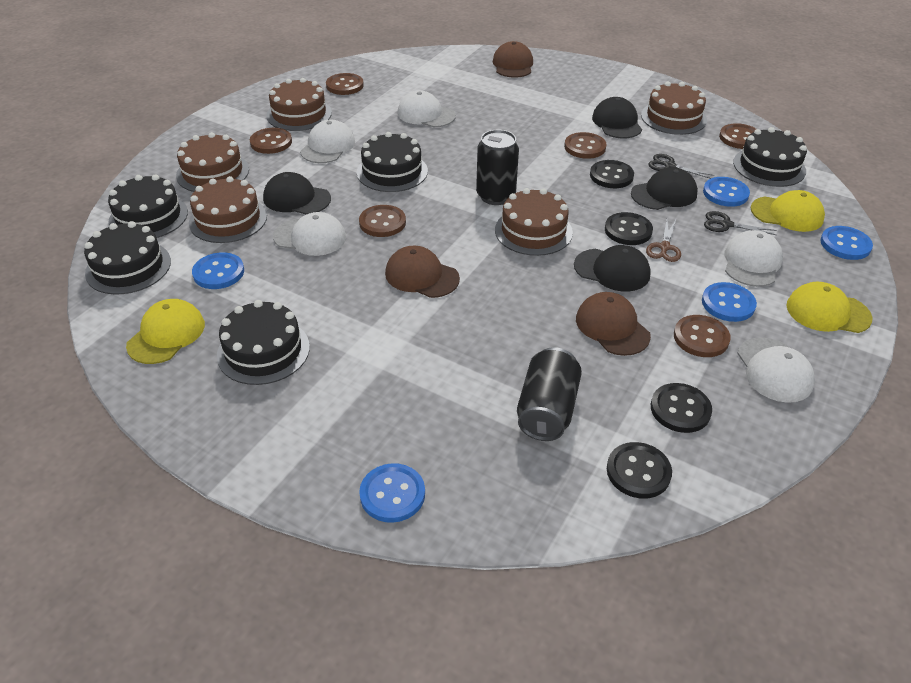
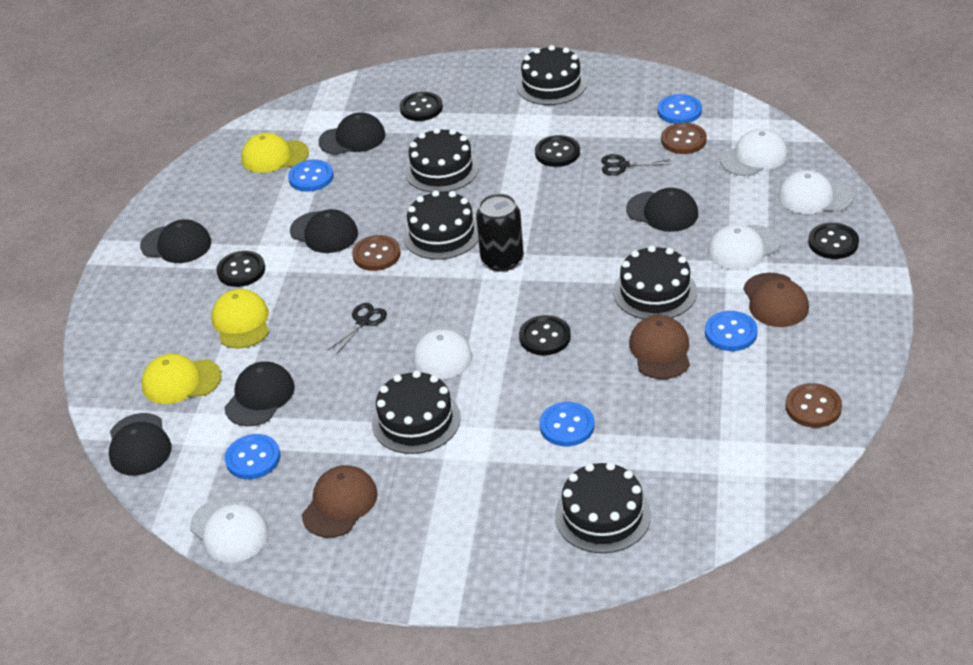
black button: 4 -> 5
black cake: 5 -> 6
black can: 2 -> 1
black cap: 4 -> 6
brown button: 6 -> 3
brown cake: 5 -> 0
brown scissors: 1 -> 0

